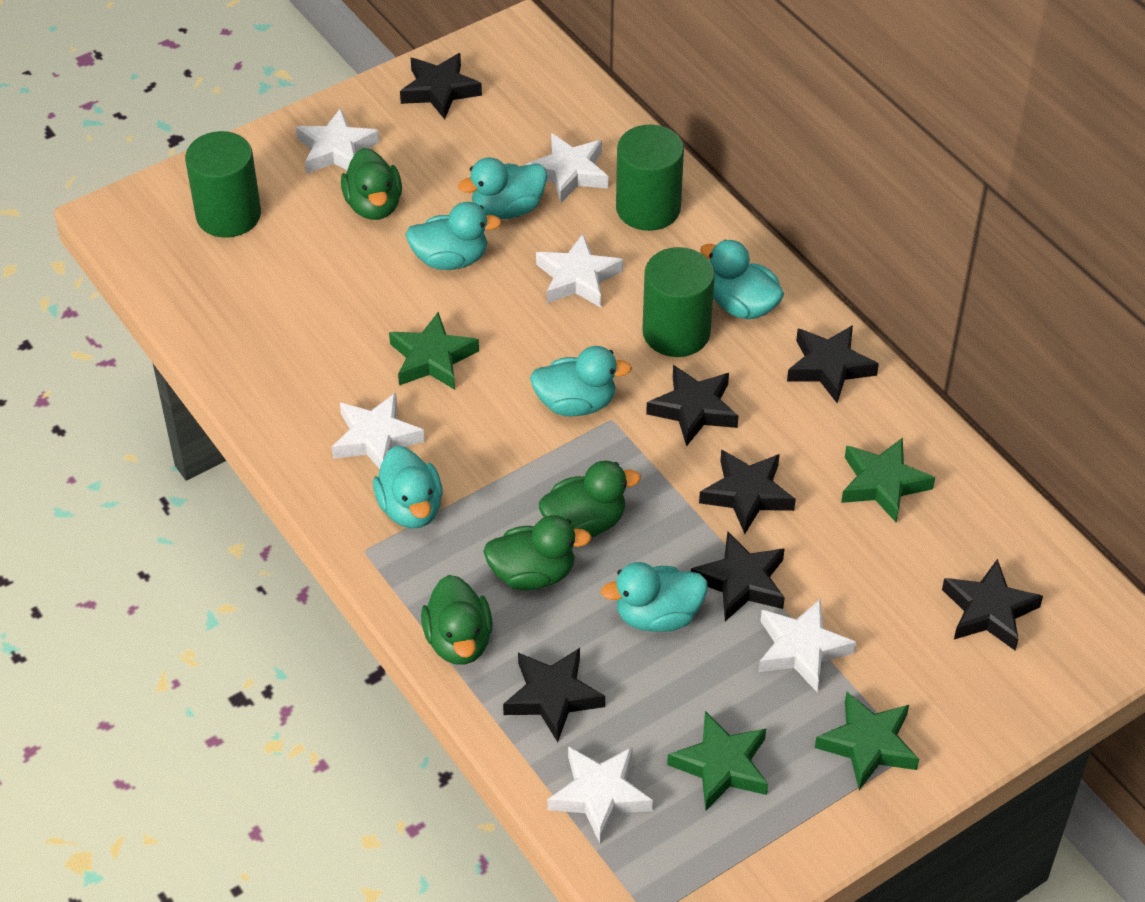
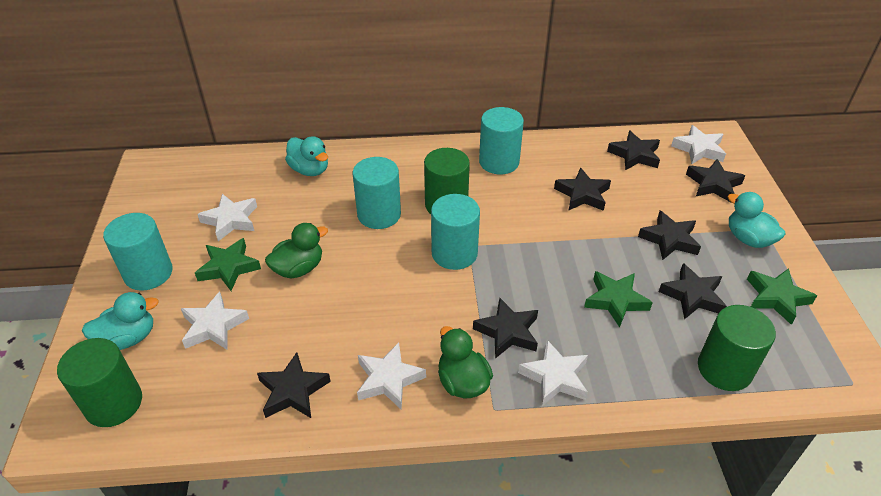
green duck: 4 -> 2
green star: 4 -> 3
turquoise cylinder: 0 -> 4
turquoise duck: 6 -> 3
white star: 6 -> 5

